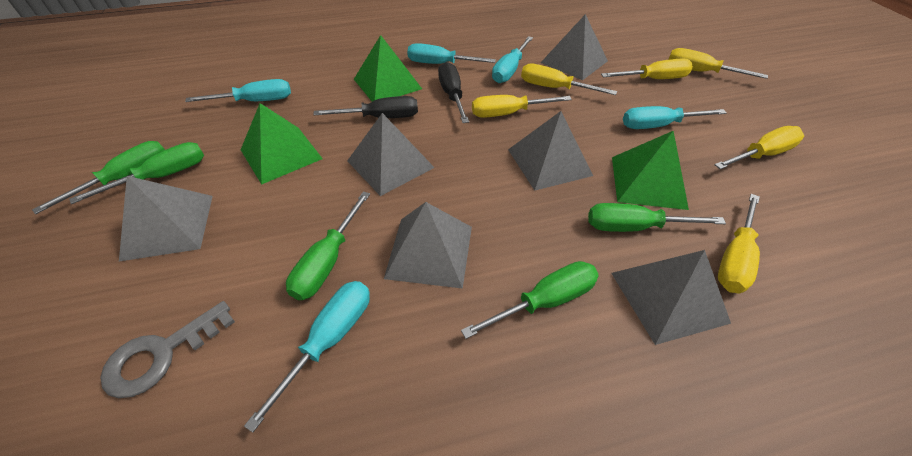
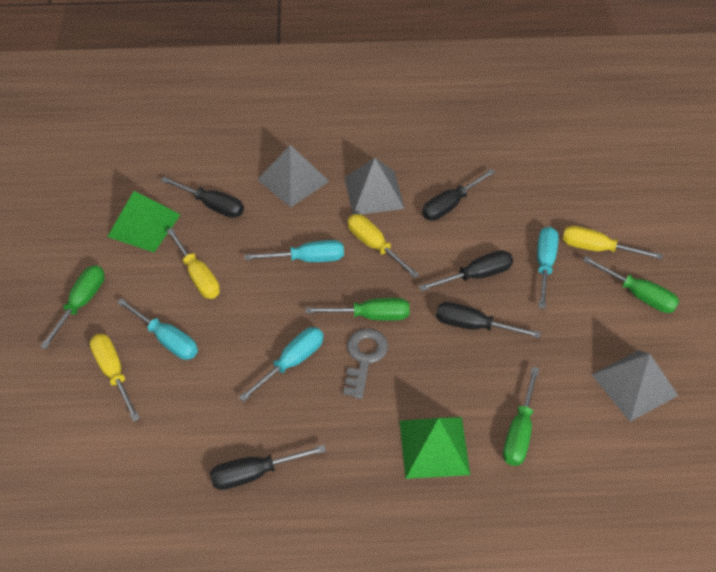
black screwdriver: 2 -> 5
green pyramid: 3 -> 2
green screwdriver: 5 -> 4
grey pyramid: 6 -> 3
turquoise screwdriver: 5 -> 4
yellow screwdriver: 6 -> 4

